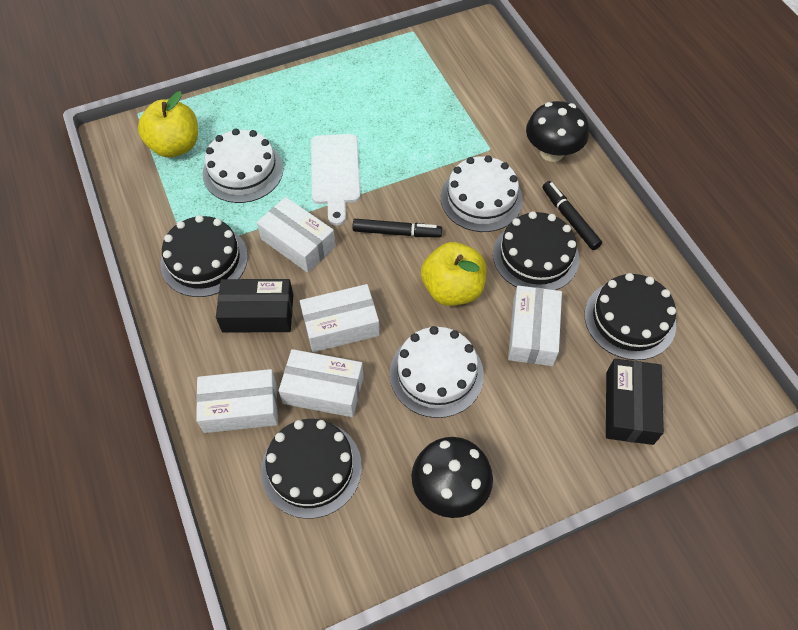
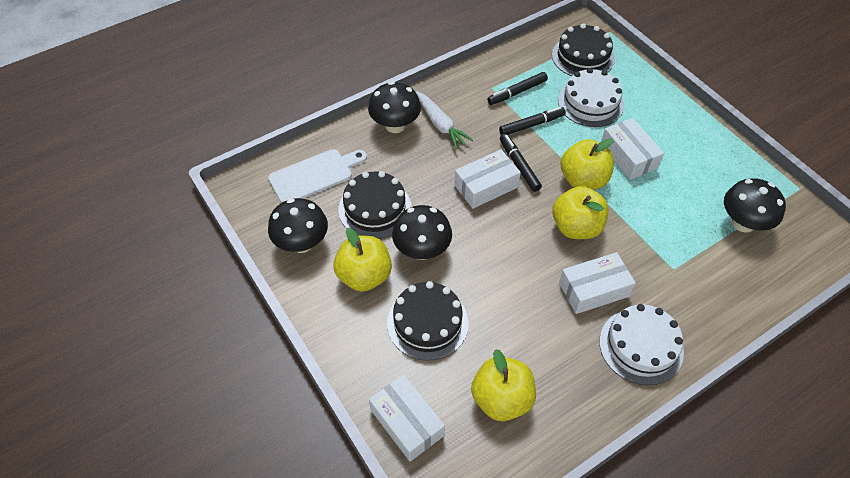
black box: 2 -> 0
black cake: 4 -> 3
black marker: 2 -> 3
black mushroom: 2 -> 4
white box: 5 -> 4
white cake: 3 -> 2
white carrot: 0 -> 1
yellow apple: 2 -> 4

